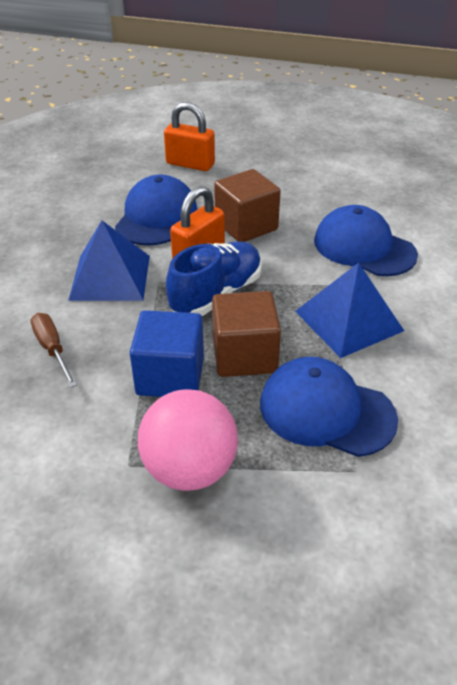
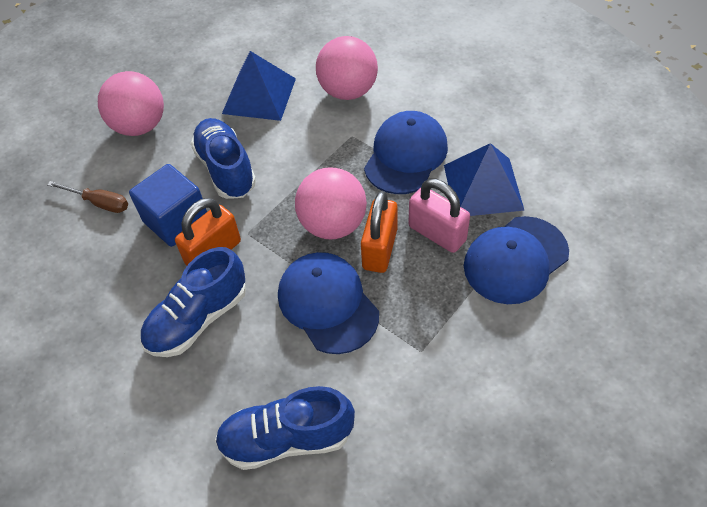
blue shoe: 1 -> 3
brown cube: 2 -> 0
pink ball: 1 -> 3
pink padlock: 0 -> 1

